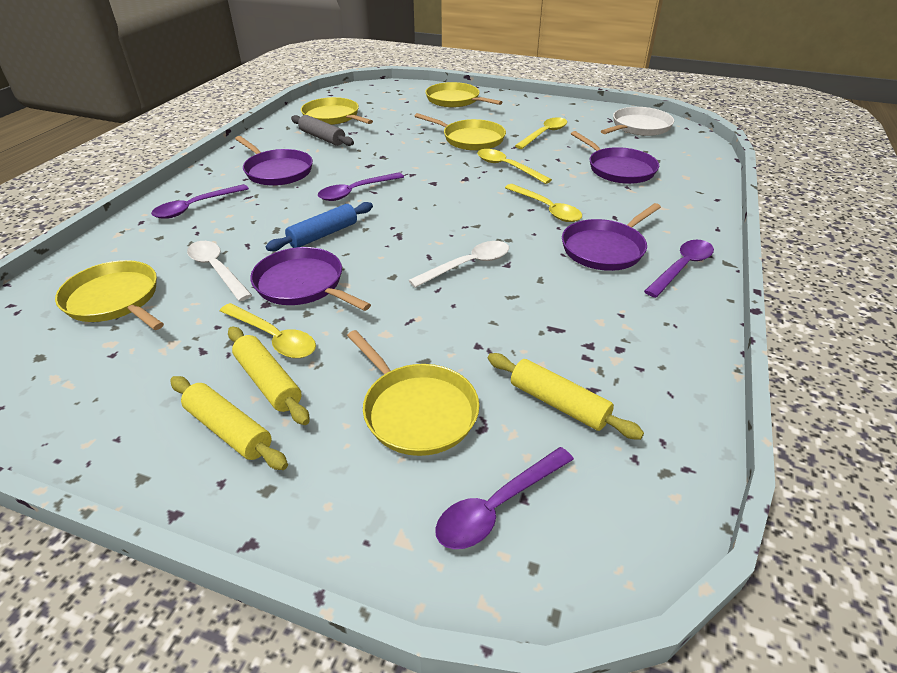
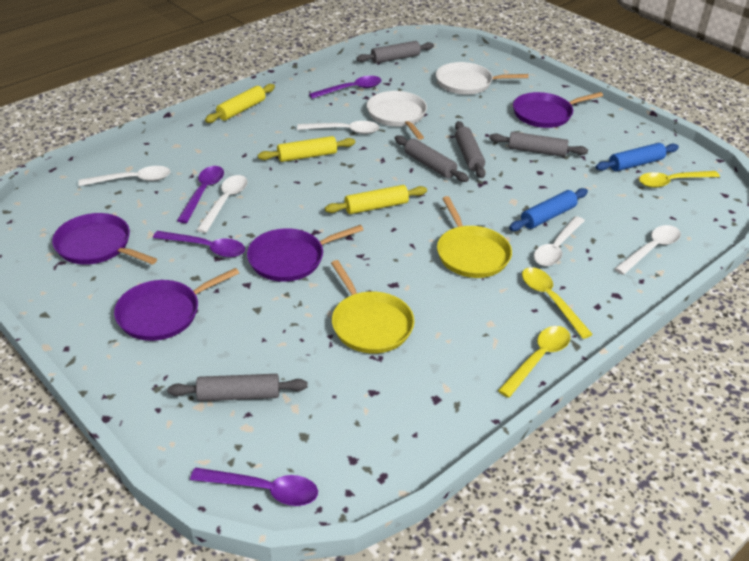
blue rolling pin: 1 -> 2
grey rolling pin: 1 -> 5
white pan: 1 -> 2
white spoon: 2 -> 5
yellow pan: 5 -> 2
yellow spoon: 4 -> 3

